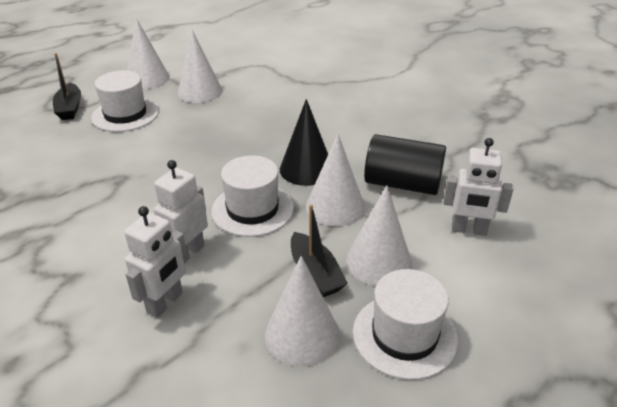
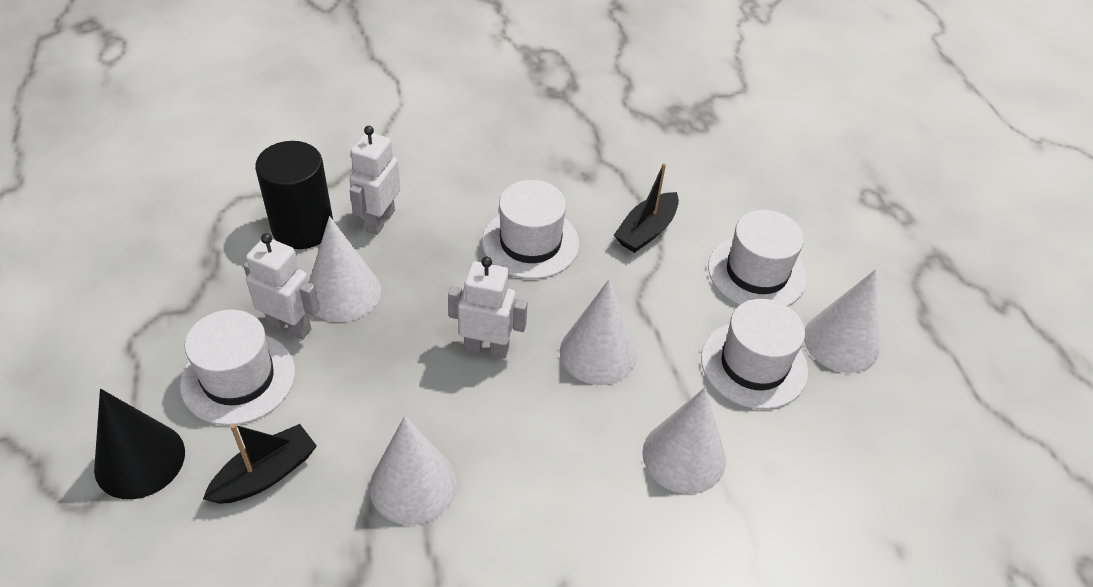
white hat: 3 -> 4

